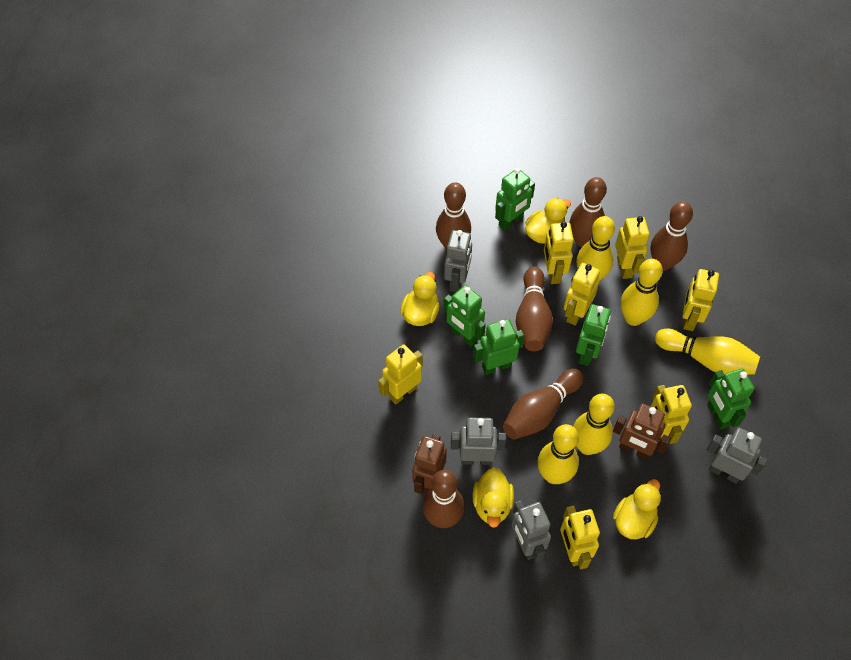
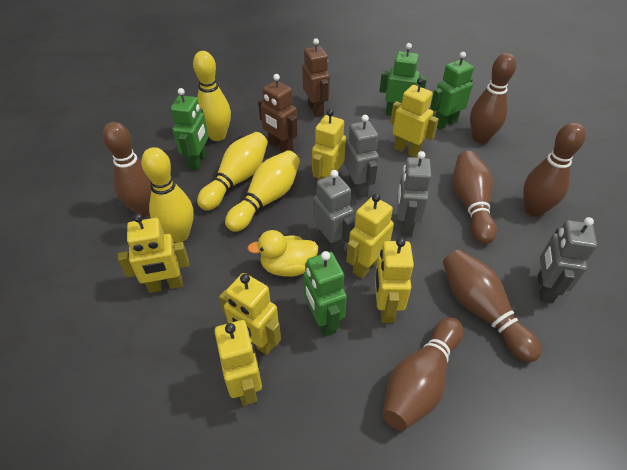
green robot: 5 -> 4
yellow bowling pin: 5 -> 4
yellow duck: 4 -> 1

